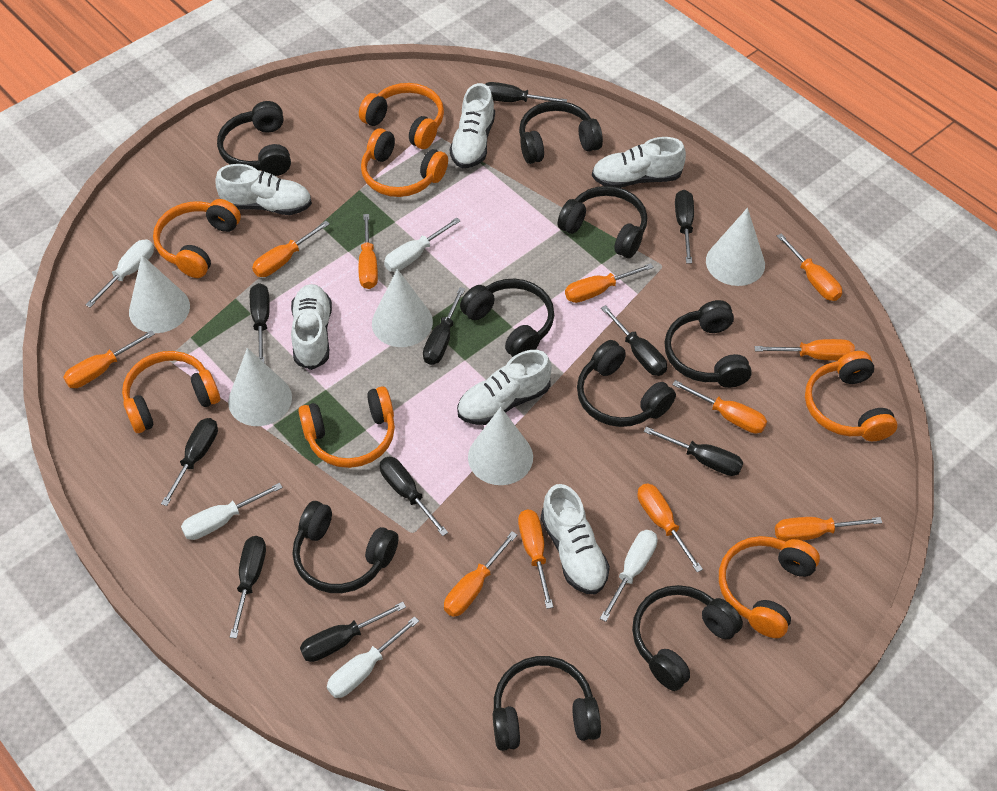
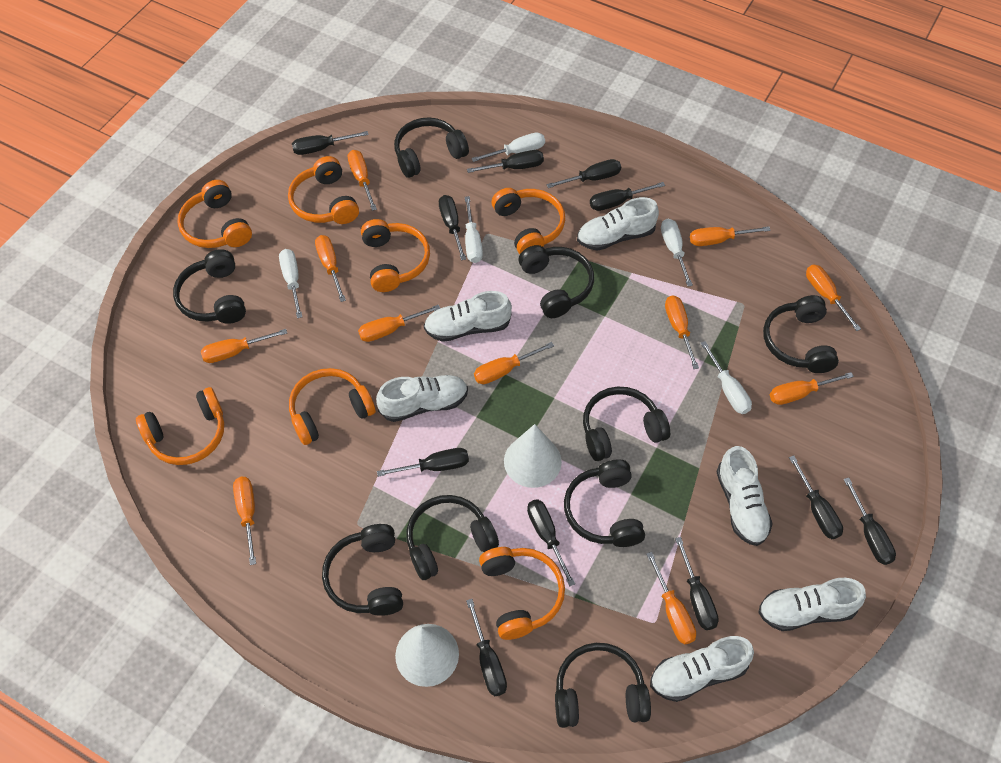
black screwdriver: 10 -> 11
white cone: 5 -> 2

